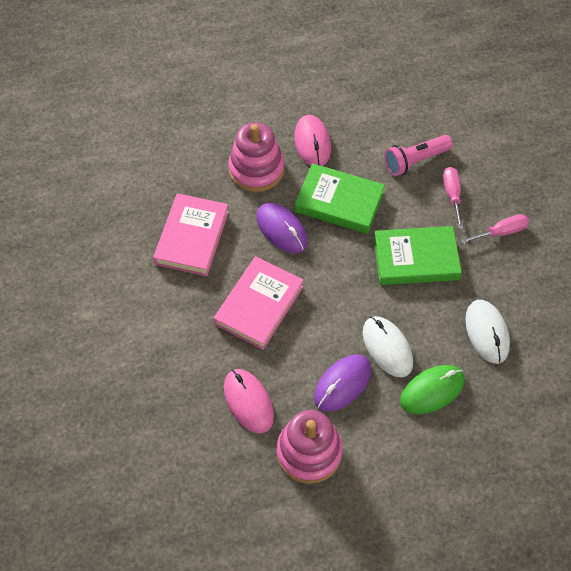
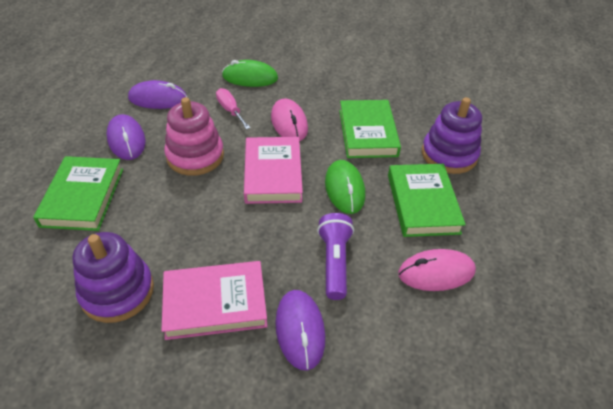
green book: 2 -> 3
green mouse: 1 -> 2
pink flashlight: 1 -> 0
pink screwdriver: 2 -> 1
pink stacking toy: 2 -> 1
purple flashlight: 0 -> 1
purple mouse: 2 -> 3
purple stacking toy: 0 -> 2
white mouse: 2 -> 0

